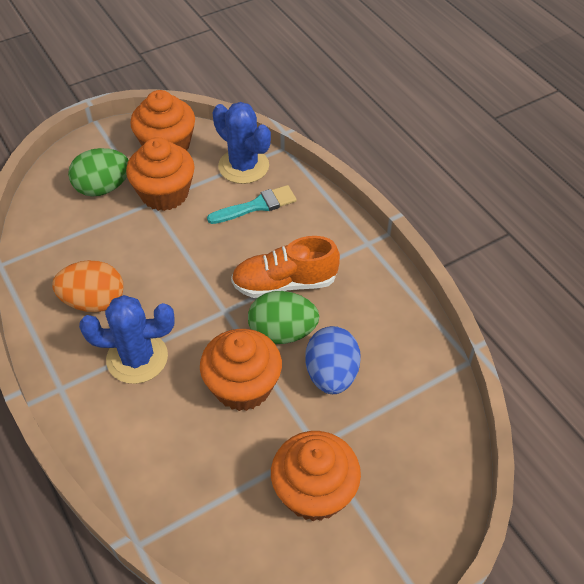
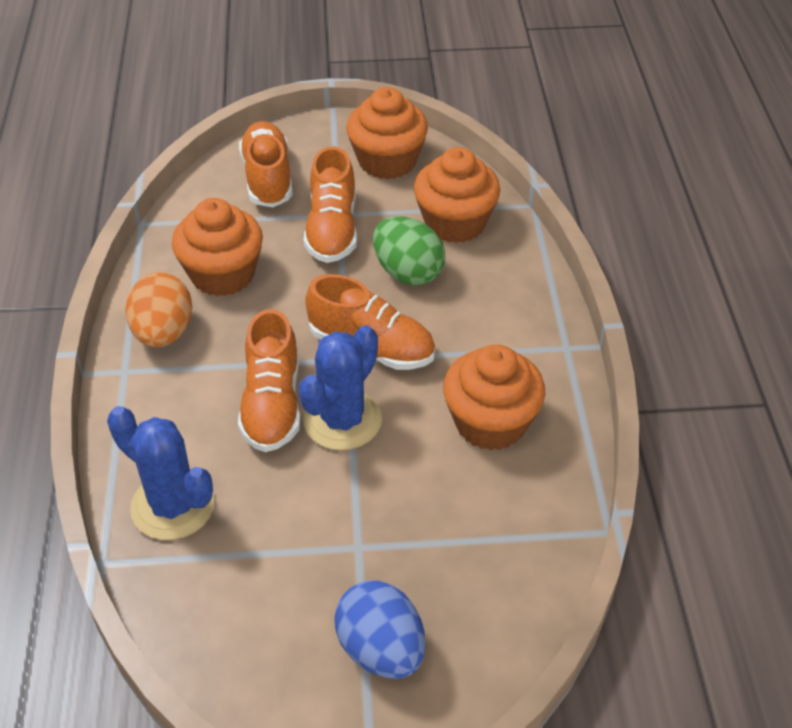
green egg: 2 -> 1
orange shoe: 1 -> 4
turquoise brush: 1 -> 0

